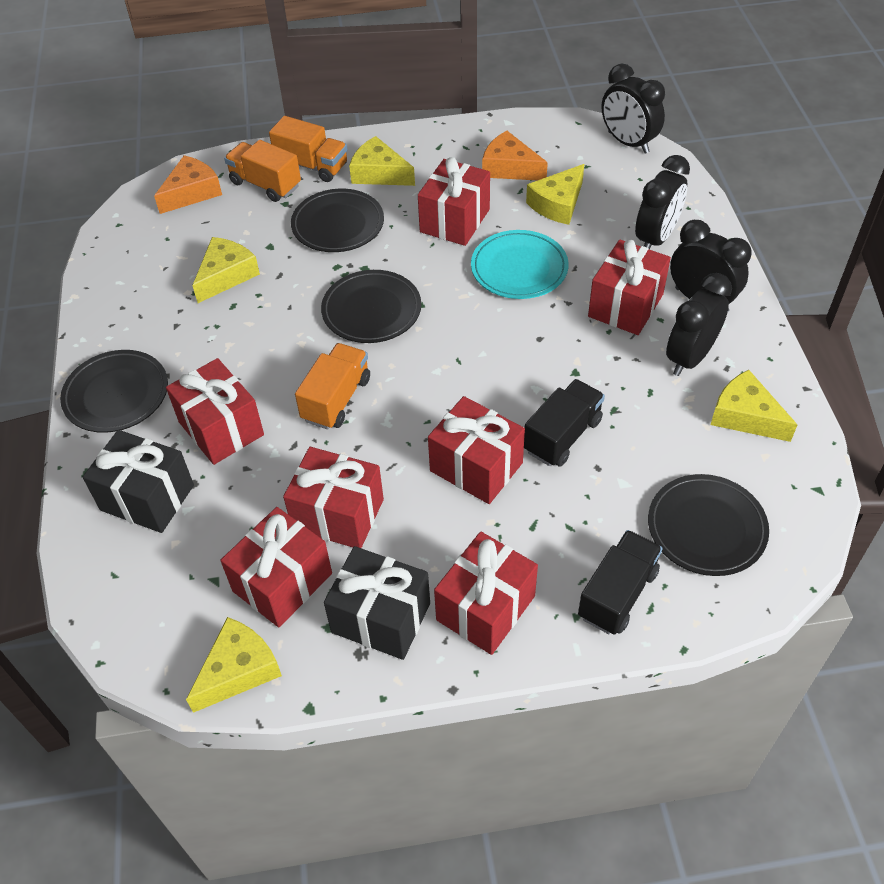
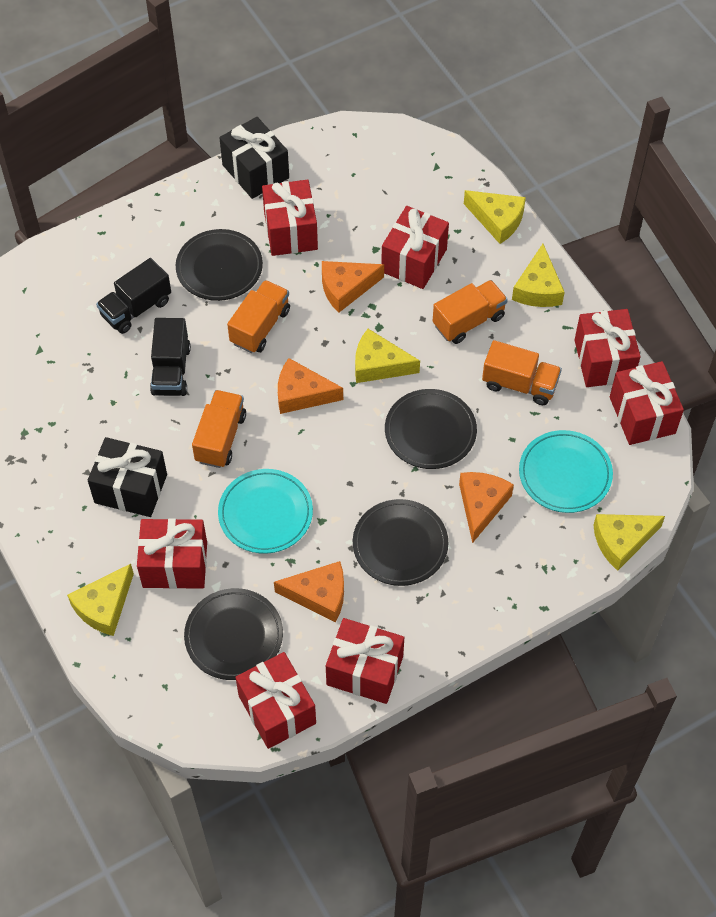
black clock: 4 -> 0
orange cheese: 2 -> 4
orange truck: 3 -> 4
turquoise plate: 1 -> 2

